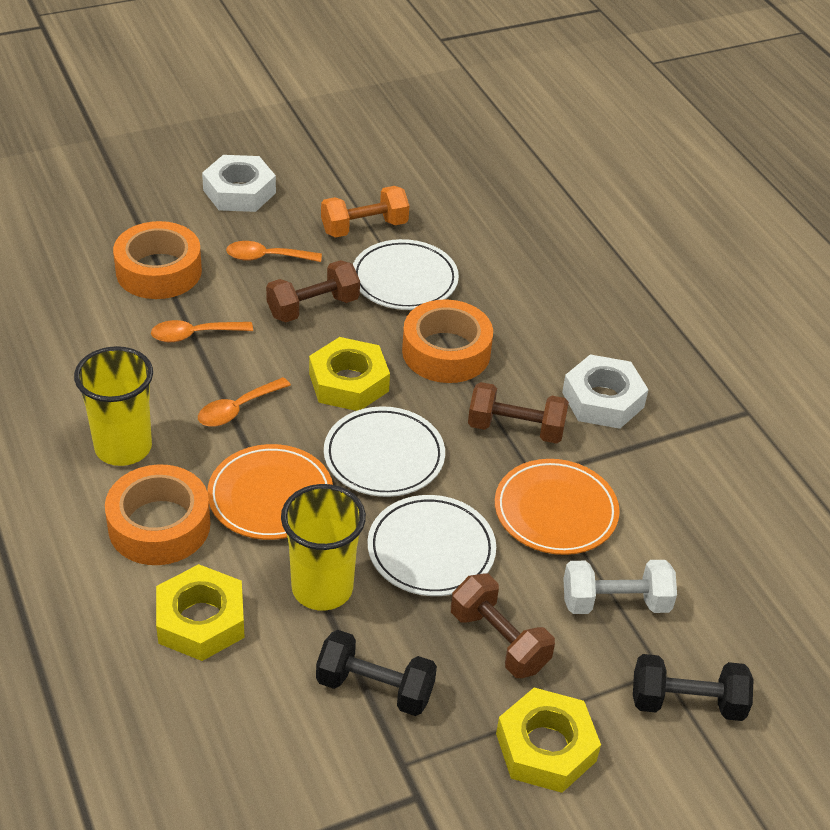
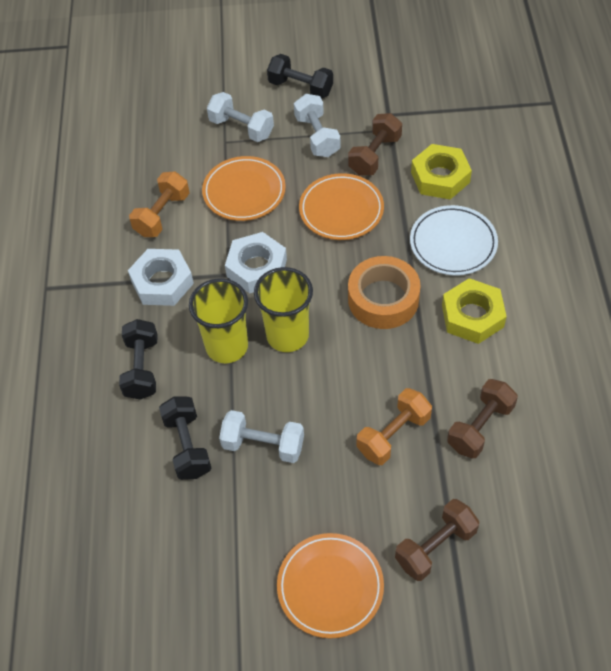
black dumbbell: 2 -> 3
orange dumbbell: 1 -> 2
orange plate: 2 -> 3
orange spoon: 3 -> 0
orange tape: 3 -> 1
white dumbbell: 1 -> 3
white plate: 3 -> 1
yellow nut: 3 -> 2

